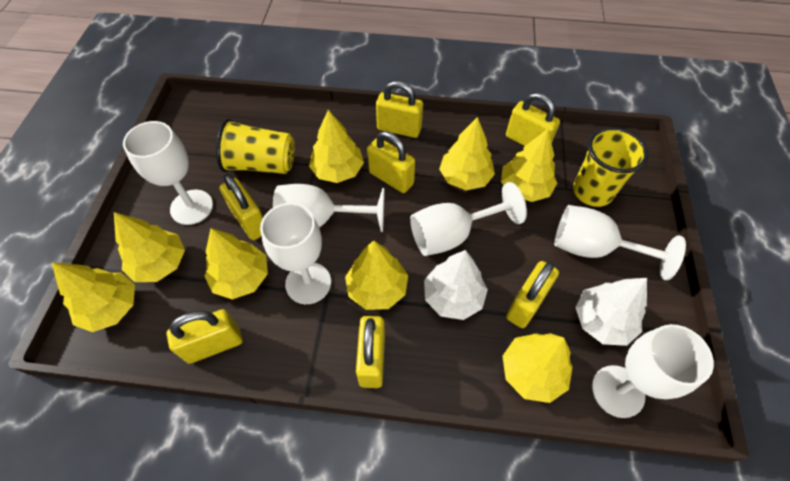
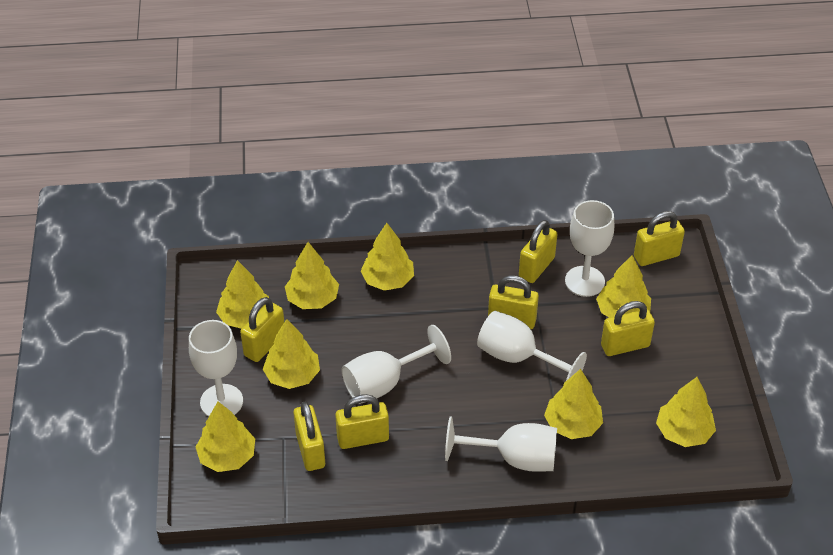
white goblet: 6 -> 5
white tree: 2 -> 0
yellow cup: 2 -> 0

